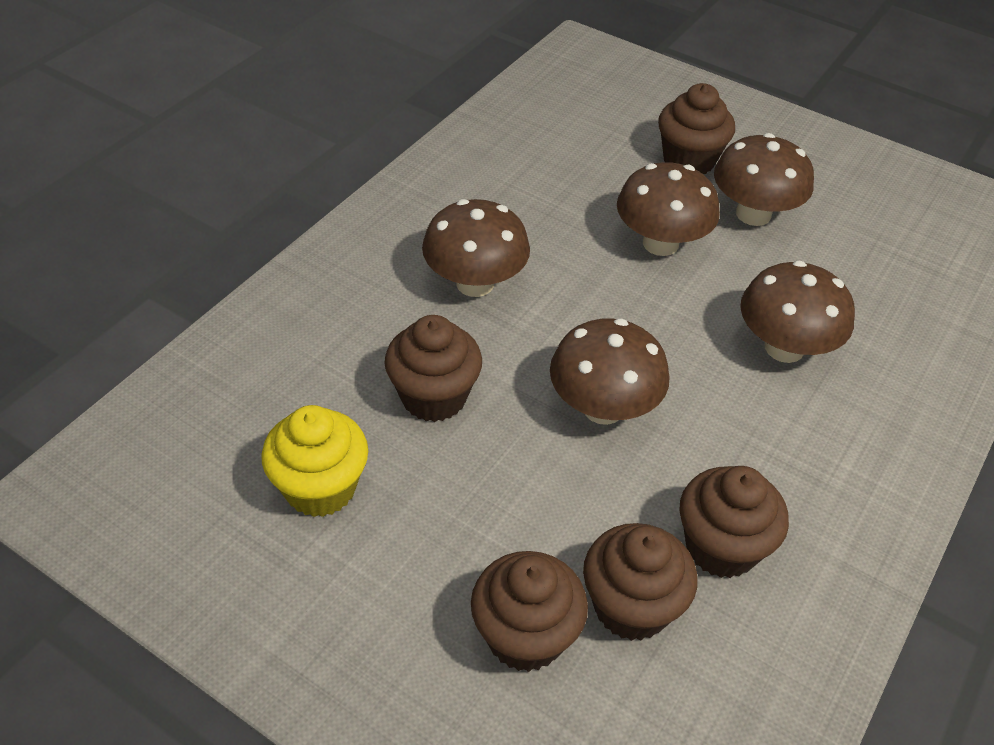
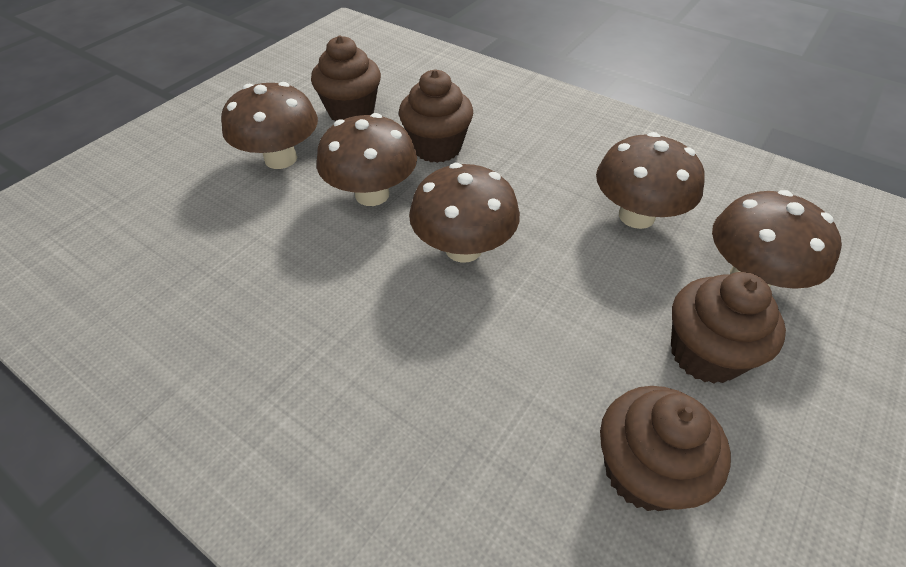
brown cupcake: 5 -> 4
yellow cupcake: 1 -> 0

